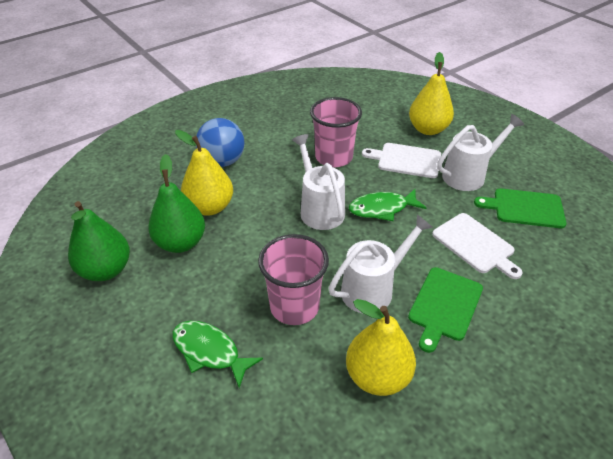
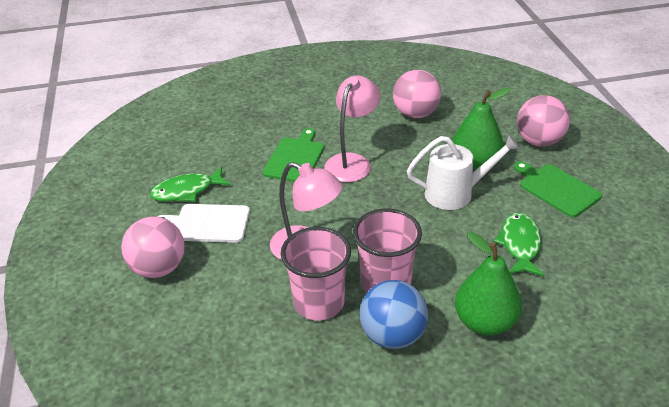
pink ball: 0 -> 3
pink lamp: 0 -> 2
white cutting board: 2 -> 1
white watering can: 3 -> 1
yellow pear: 3 -> 0

